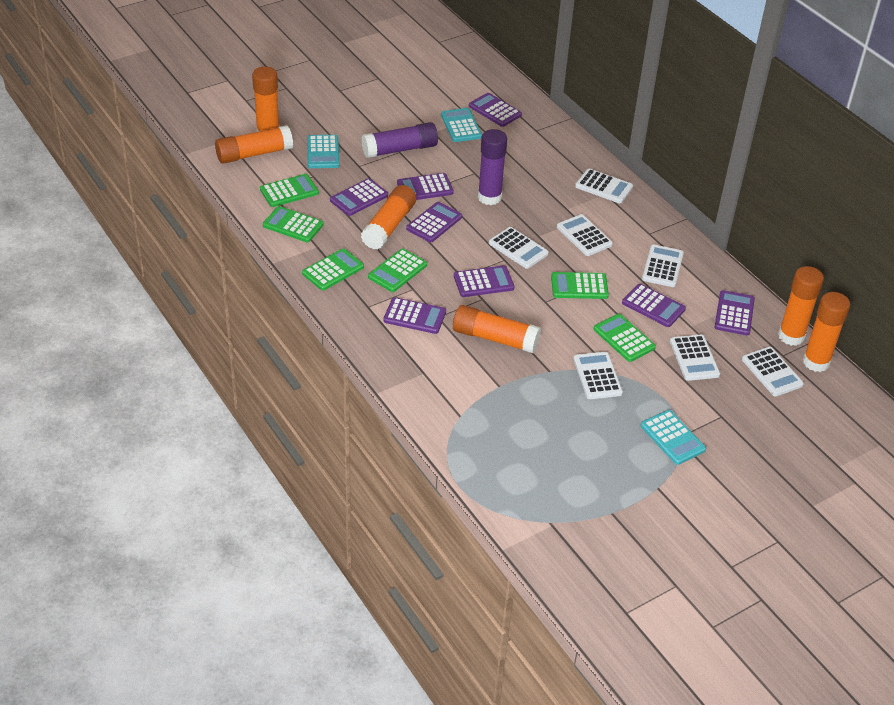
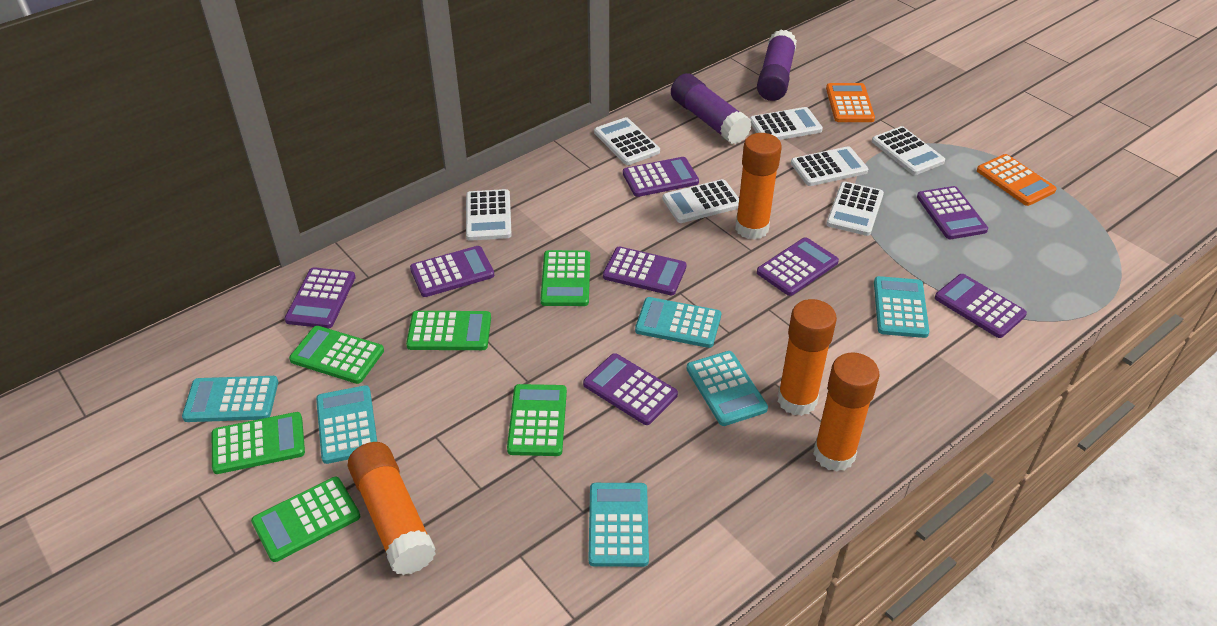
orange calculator: 0 -> 2
orange glue stick: 6 -> 4
turquoise calculator: 3 -> 6

